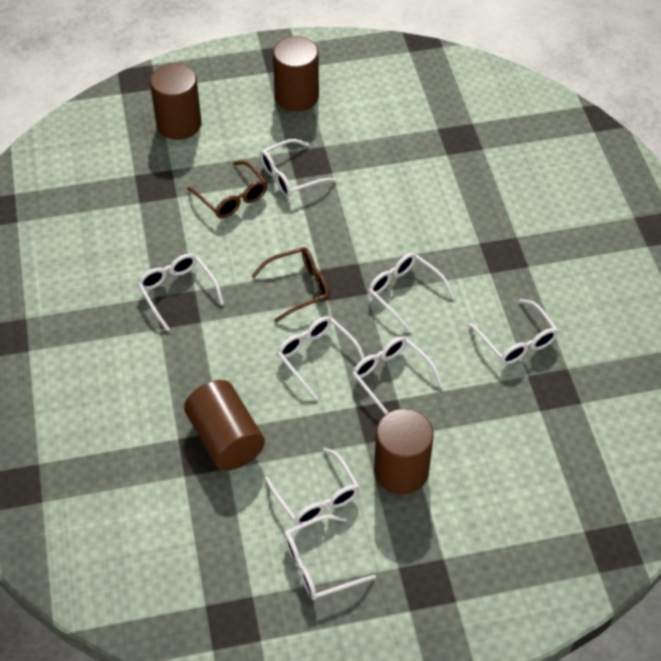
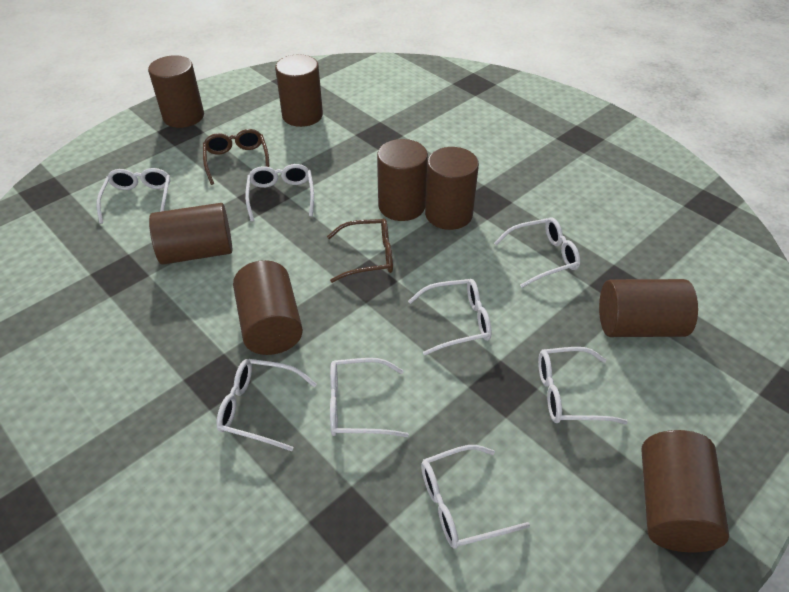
brown cylinder: 4 -> 8

